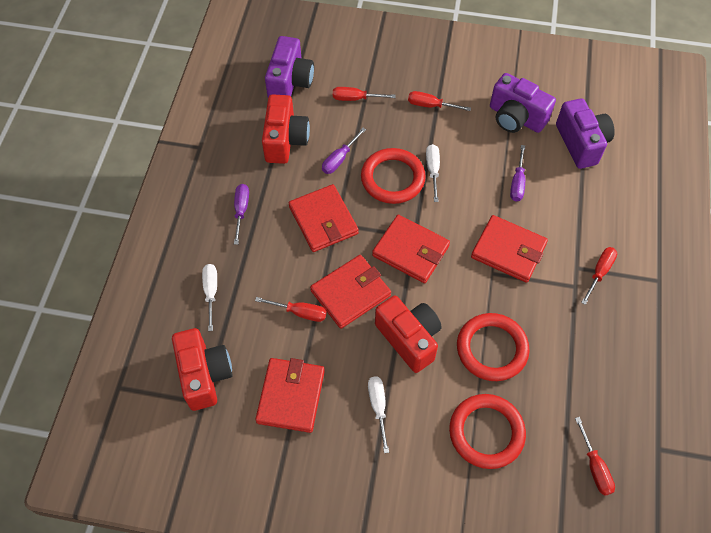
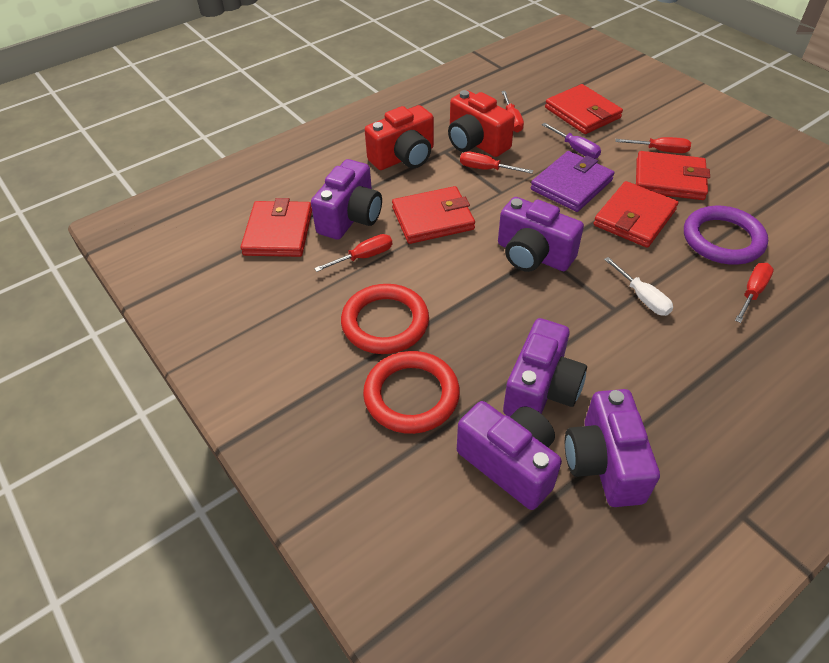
purple camera: 3 -> 5
purple ring: 0 -> 1
purple screwdriver: 3 -> 1
purple wallet: 0 -> 1
red camera: 3 -> 2
red ring: 3 -> 2
white screwdriver: 3 -> 1

